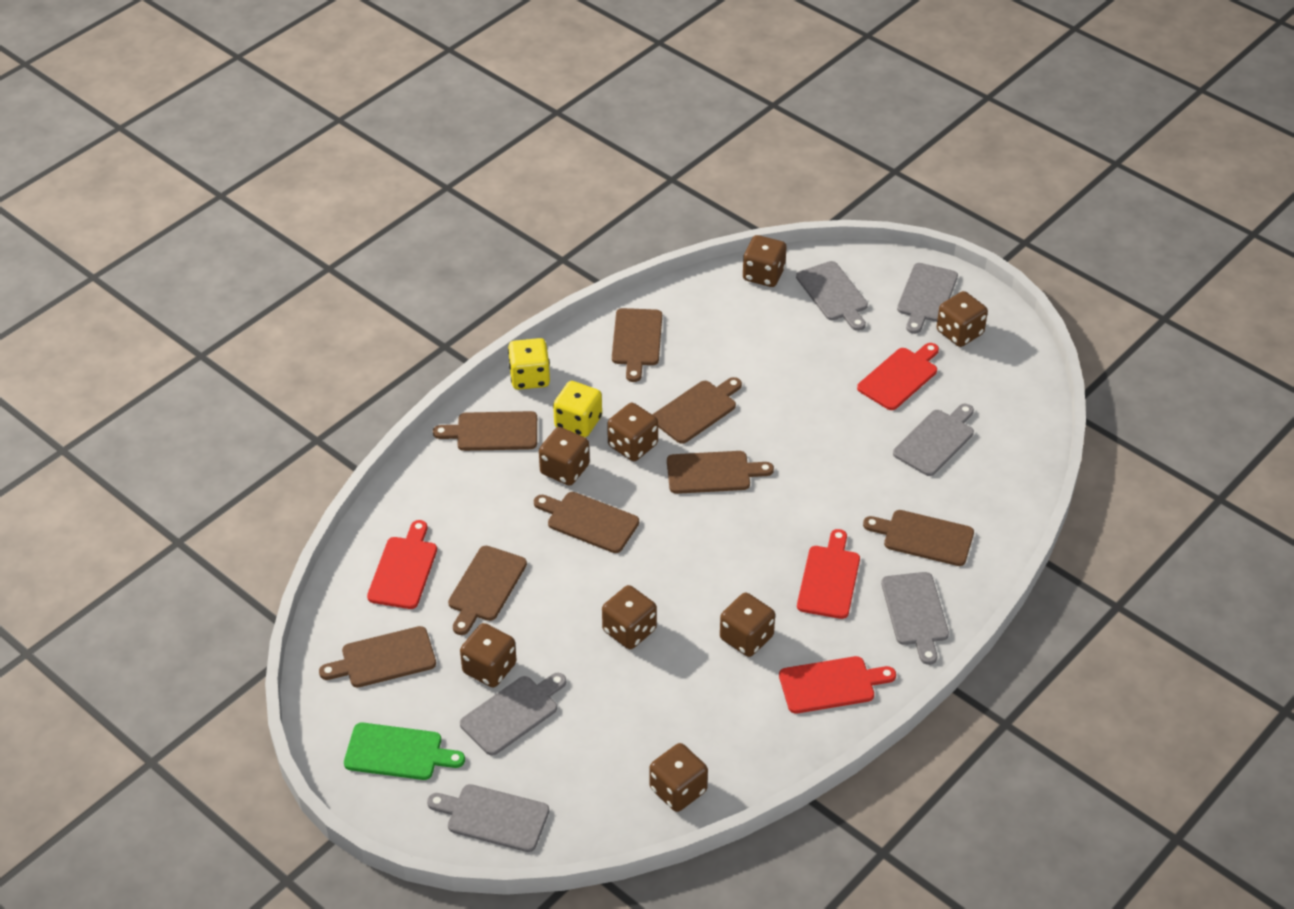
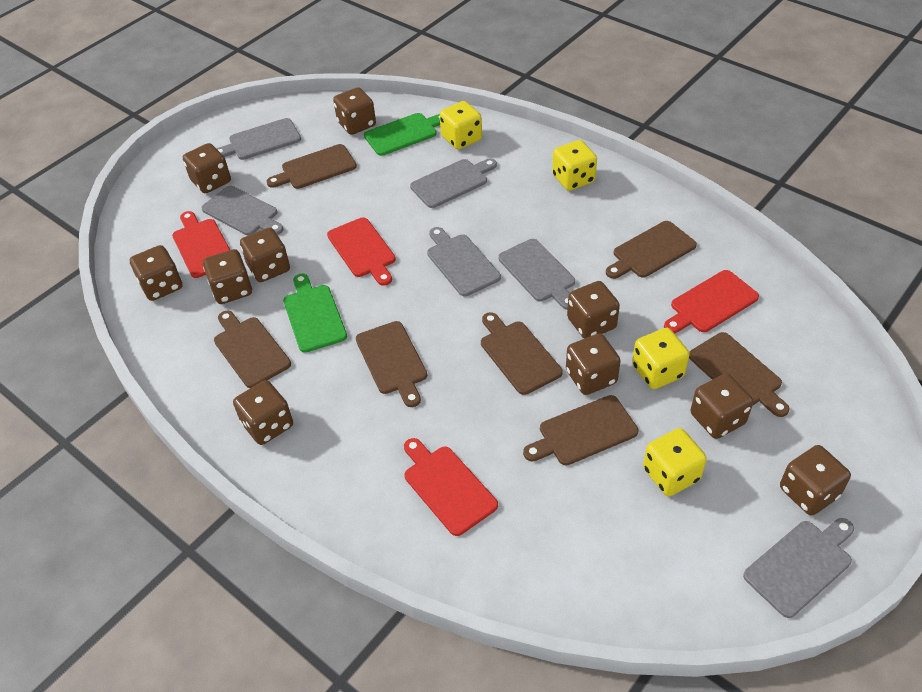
brown cutting board: 8 -> 7
brown dice: 8 -> 10
green cutting board: 1 -> 2
yellow dice: 2 -> 4

